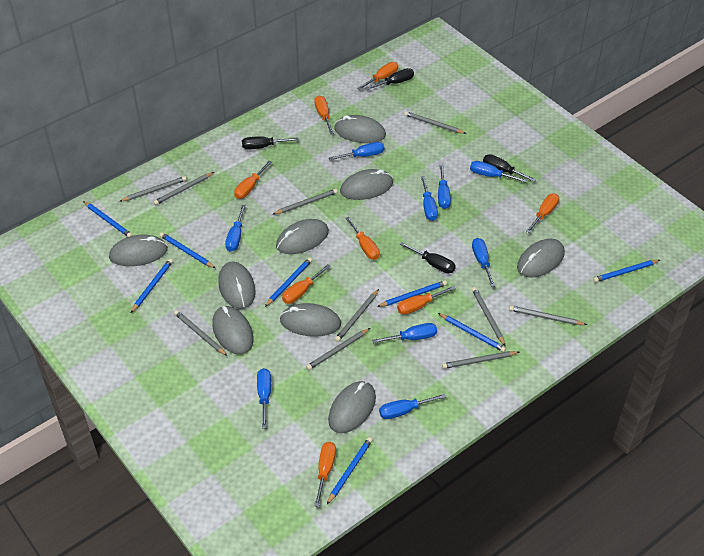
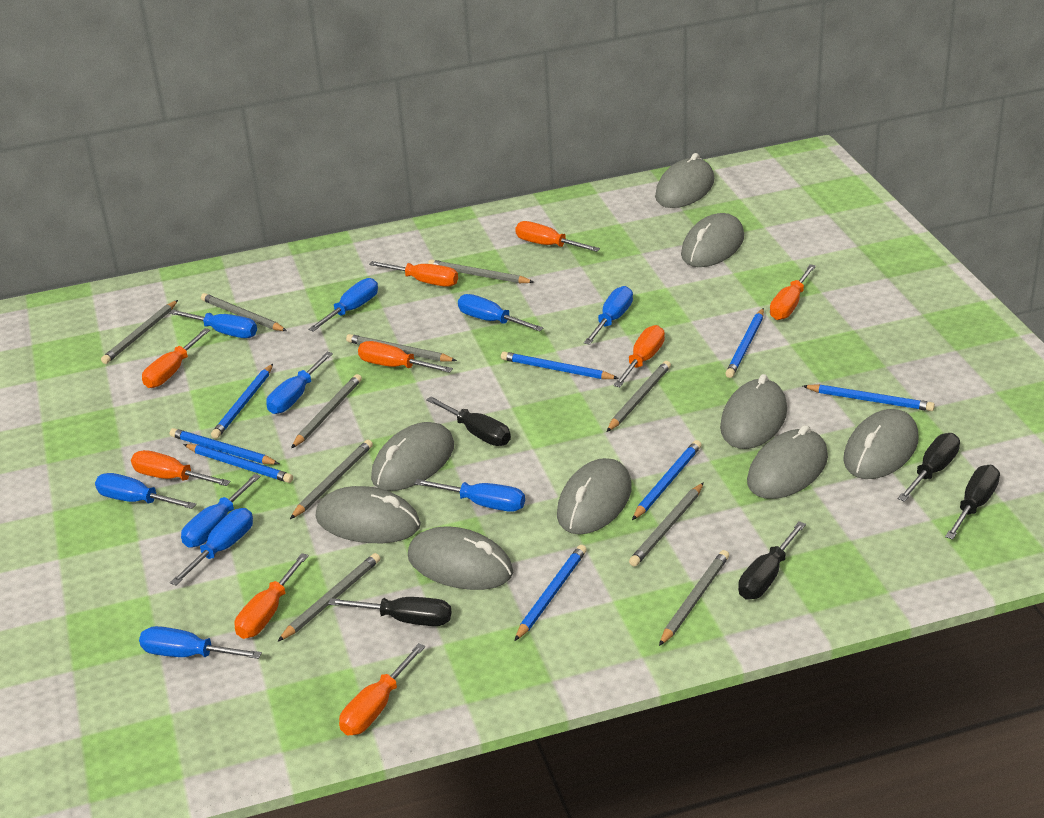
black screwdriver: 4 -> 5
blue screwdriver: 9 -> 10
orange screwdriver: 8 -> 9

